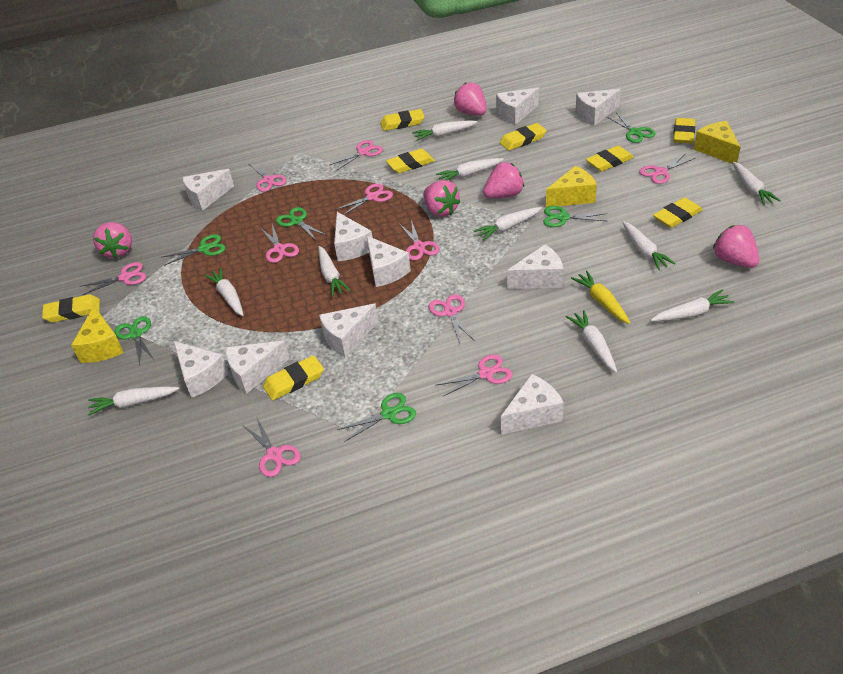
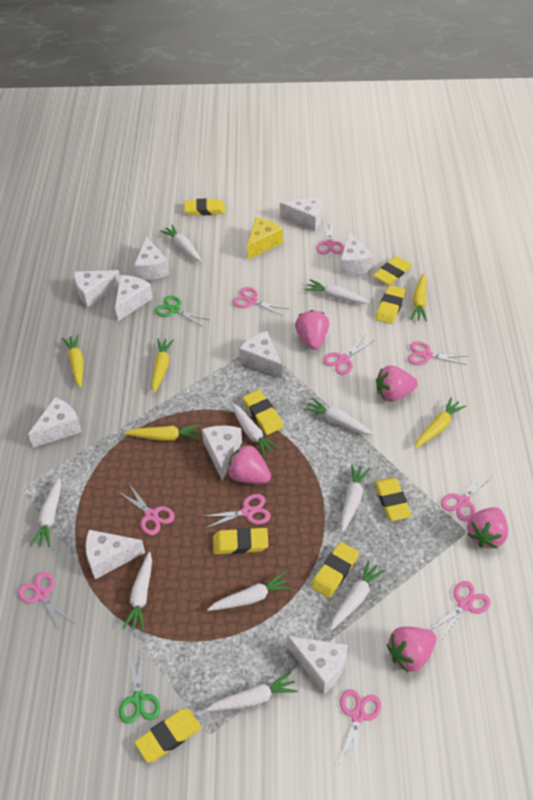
green scissors: 6 -> 2
yellow carrot: 1 -> 5
yellow cheese: 3 -> 1

